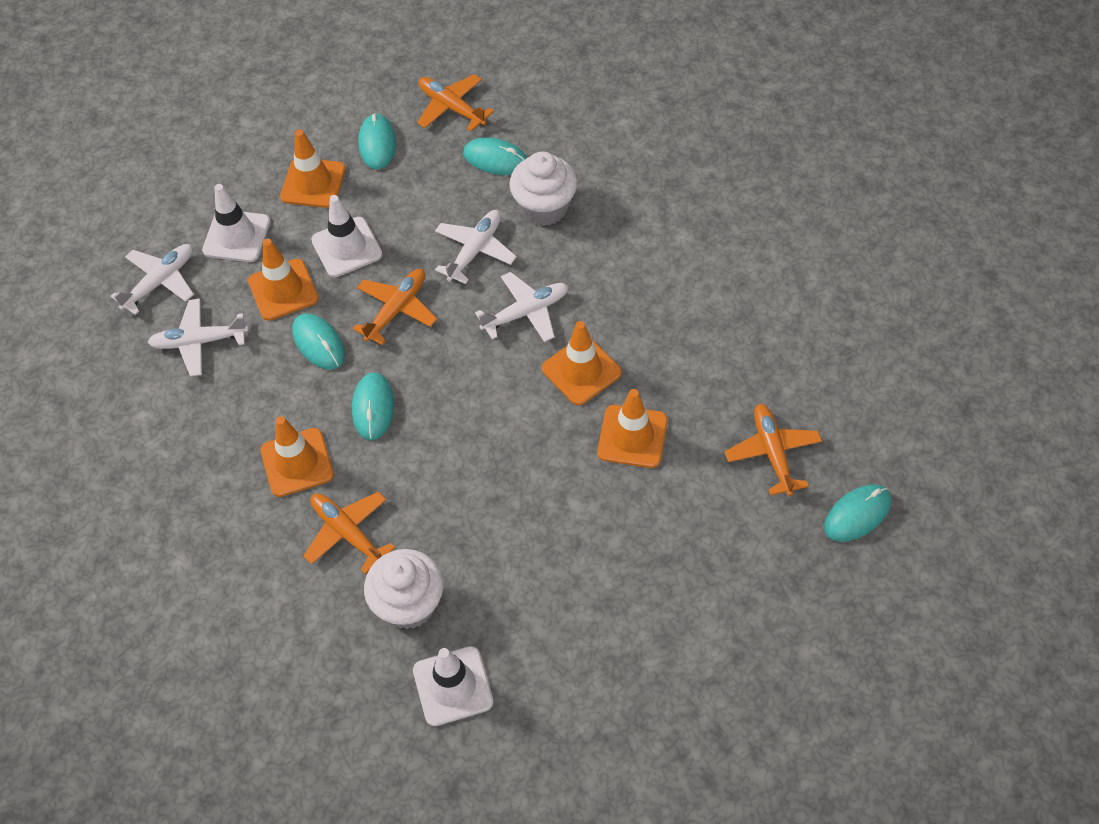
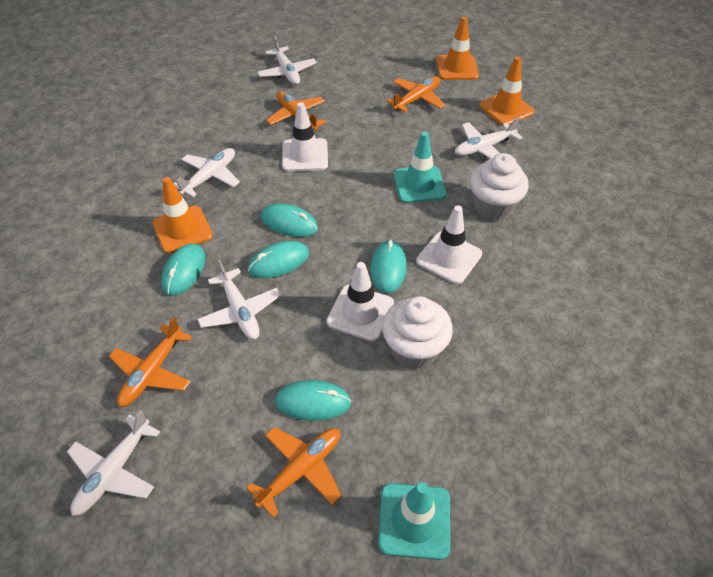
orange traffic cone: 5 -> 3
turquoise traffic cone: 0 -> 2
white plane: 4 -> 5

